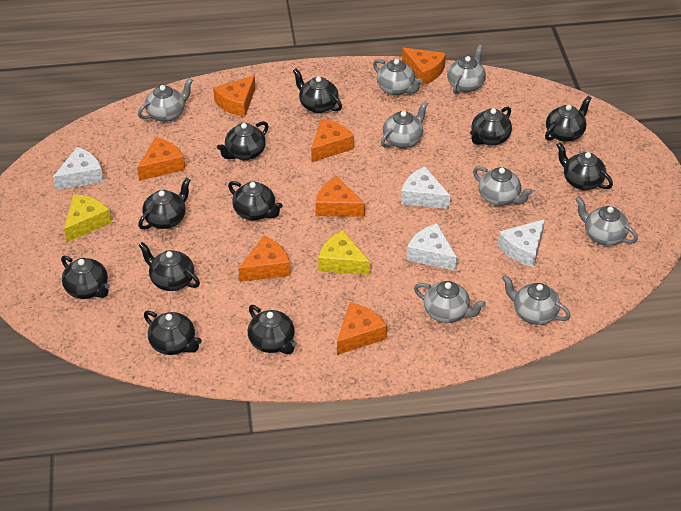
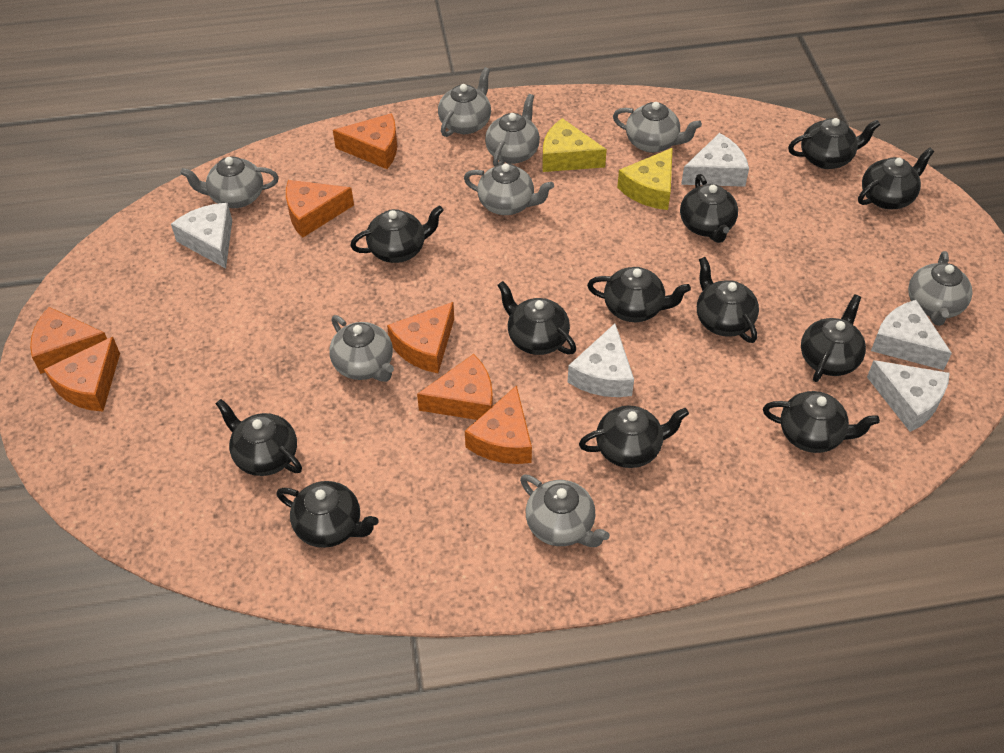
black teapot: 11 -> 12
white cheese: 4 -> 5

